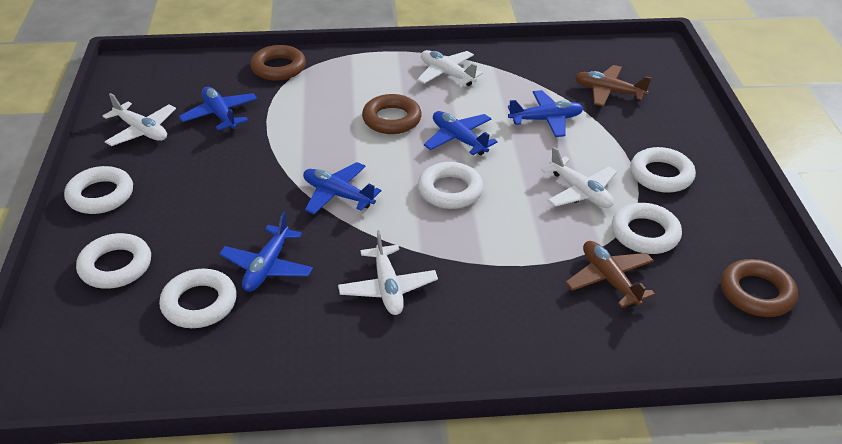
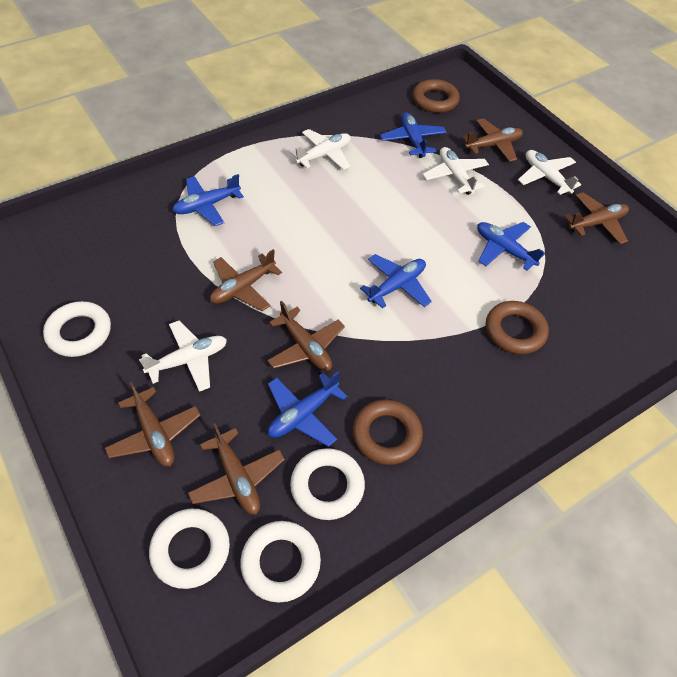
brown plane: 2 -> 6
white ring: 6 -> 4

